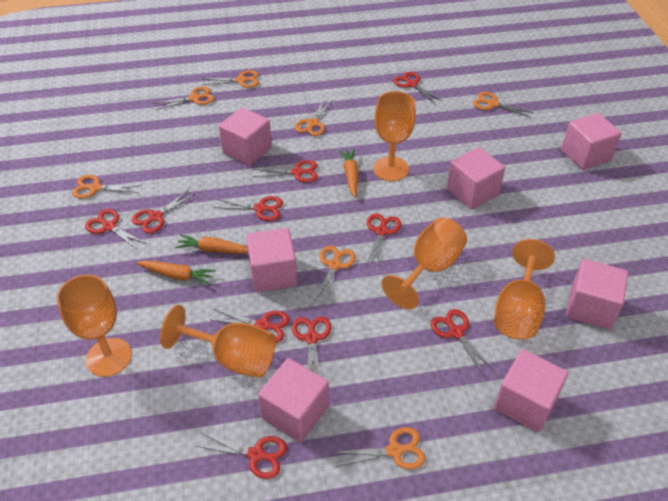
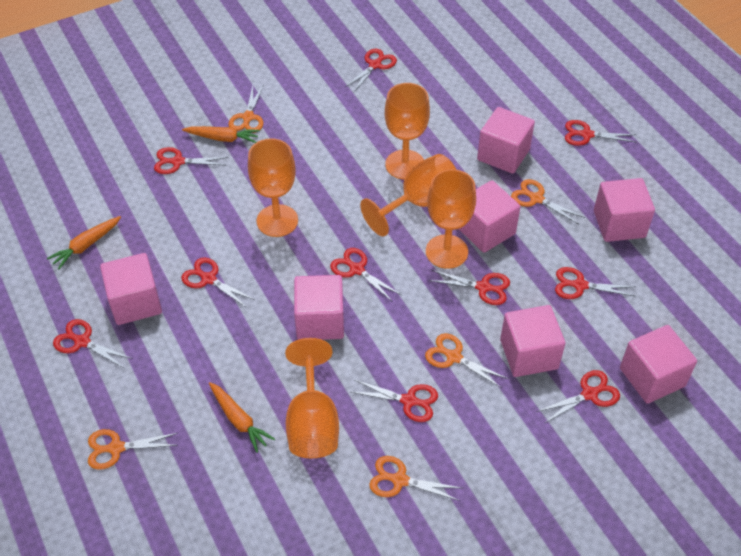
orange scissors: 7 -> 5

